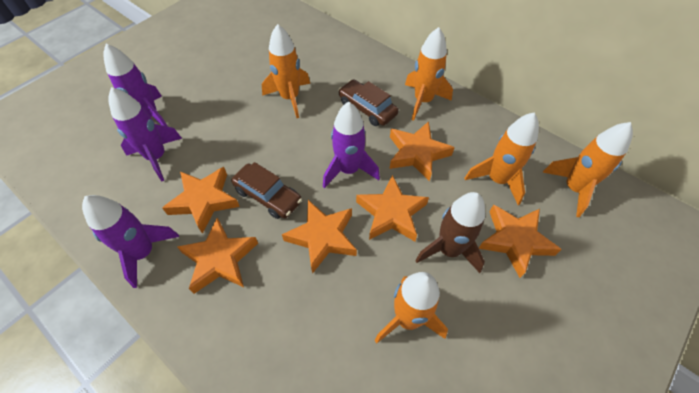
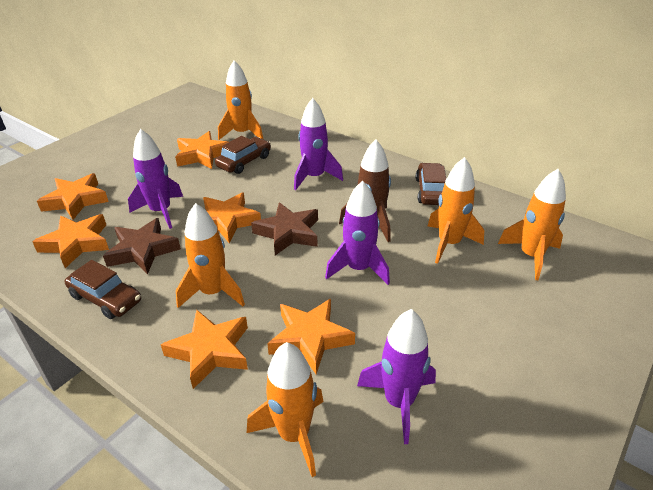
brown car: 2 -> 3
brown star: 0 -> 2

